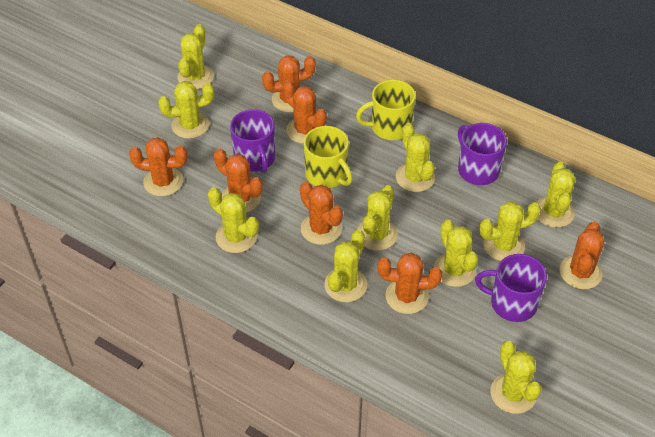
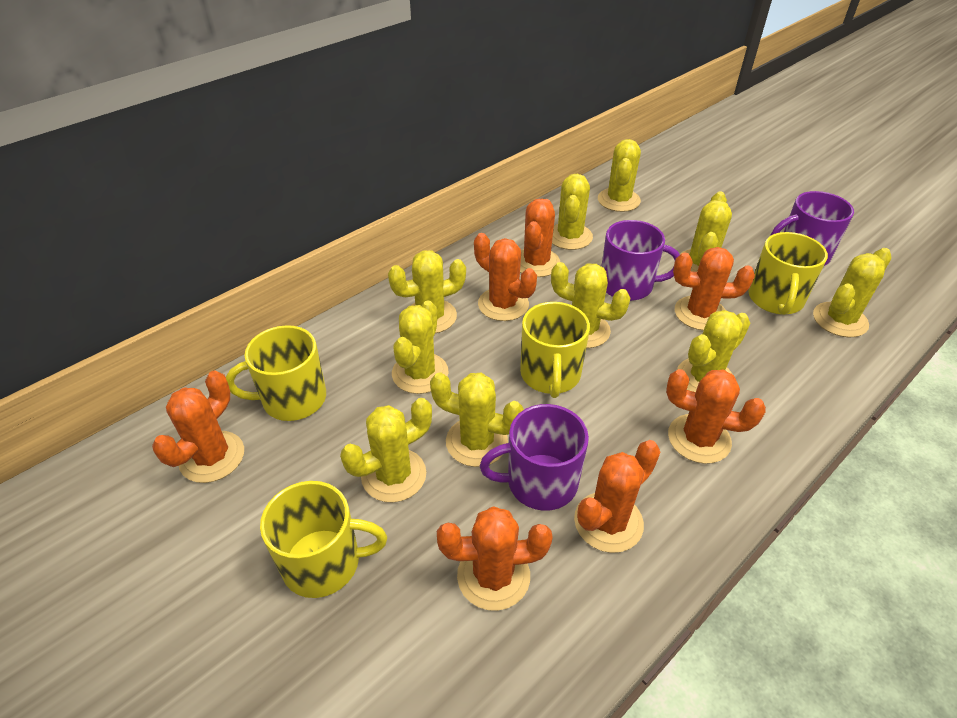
yellow mug: 2 -> 4

